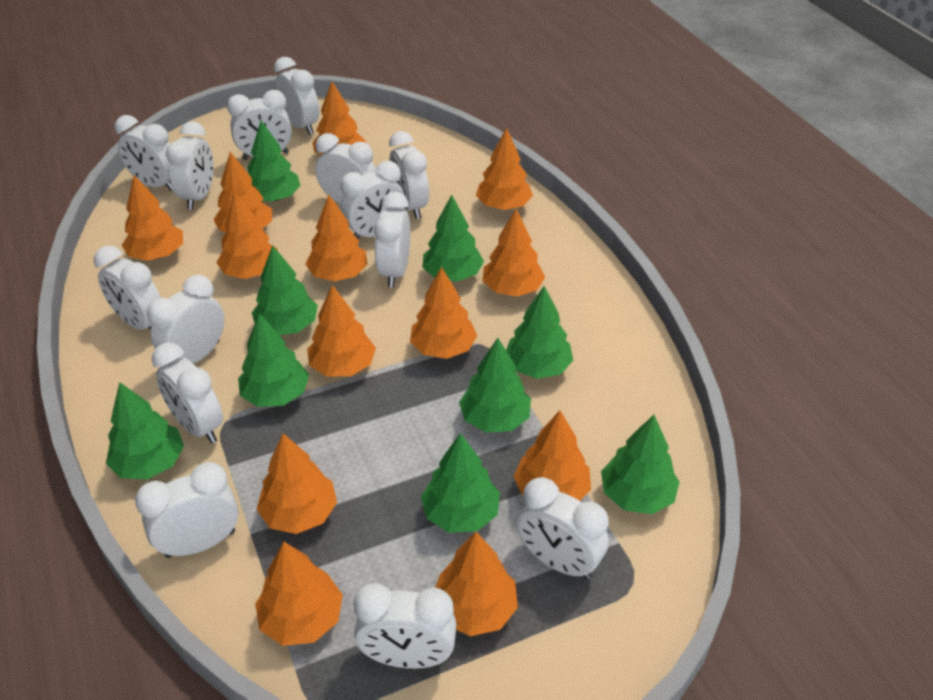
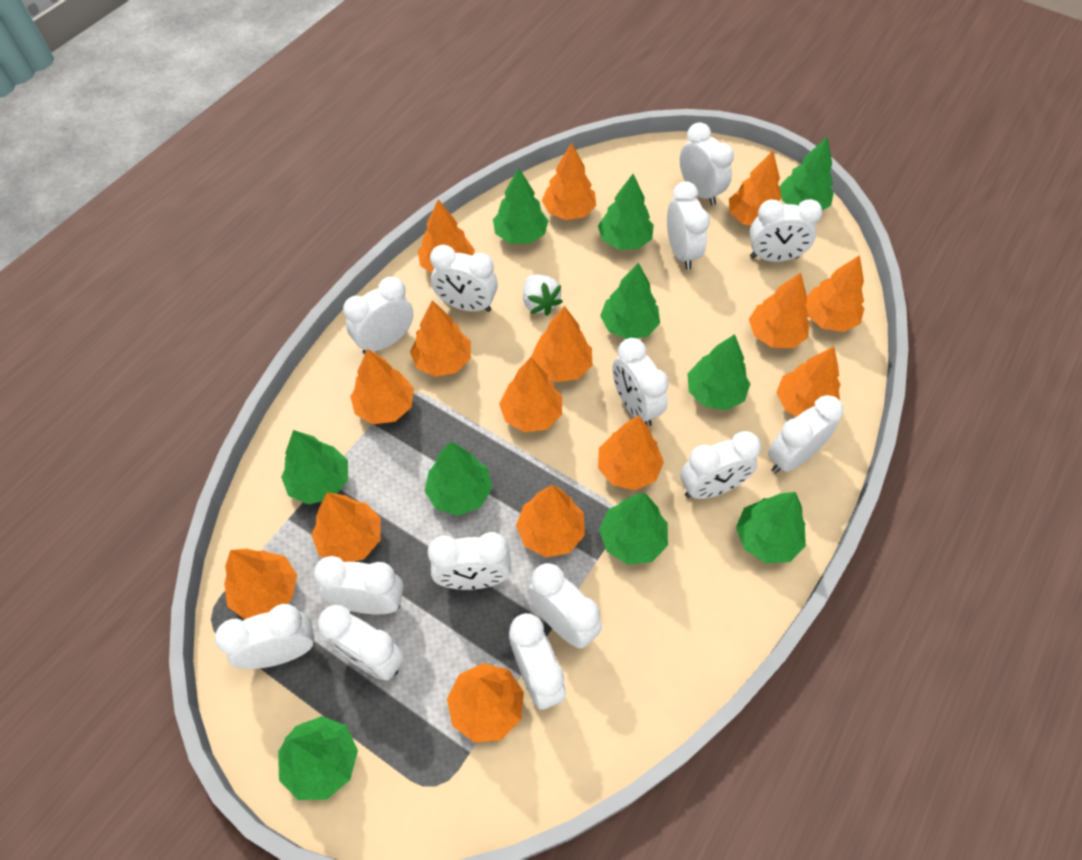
green tree: 9 -> 10
orange tree: 13 -> 15
white strawberry: 0 -> 1

